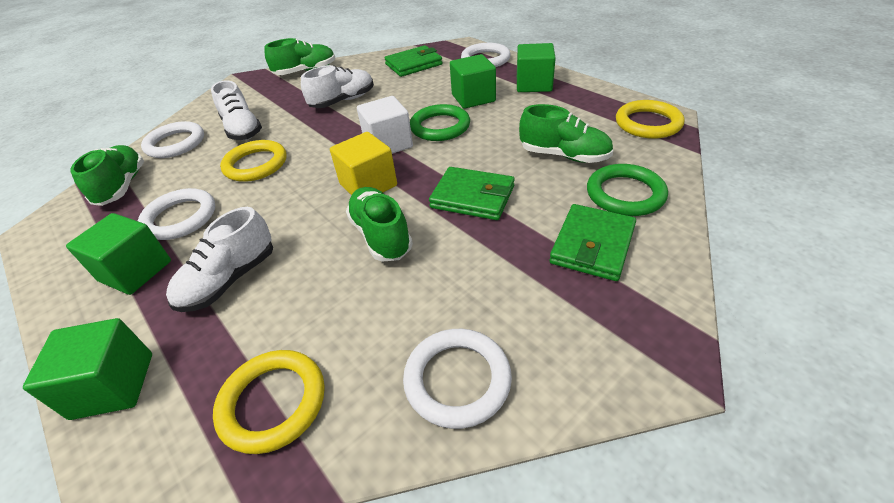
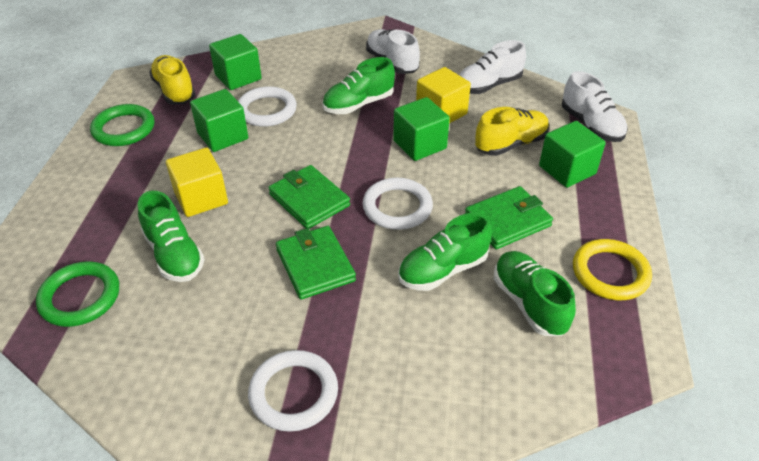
white cube: 1 -> 0
white ring: 4 -> 3
yellow cube: 1 -> 2
yellow ring: 3 -> 1
yellow shoe: 0 -> 2

